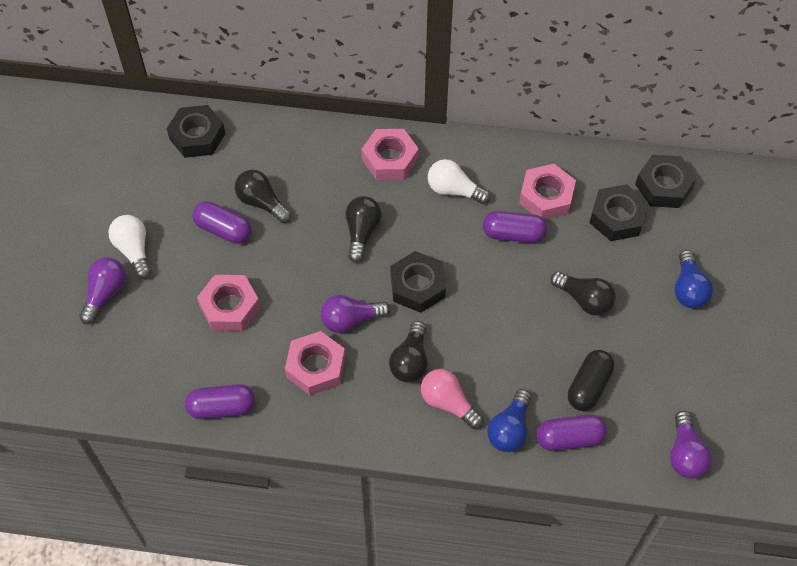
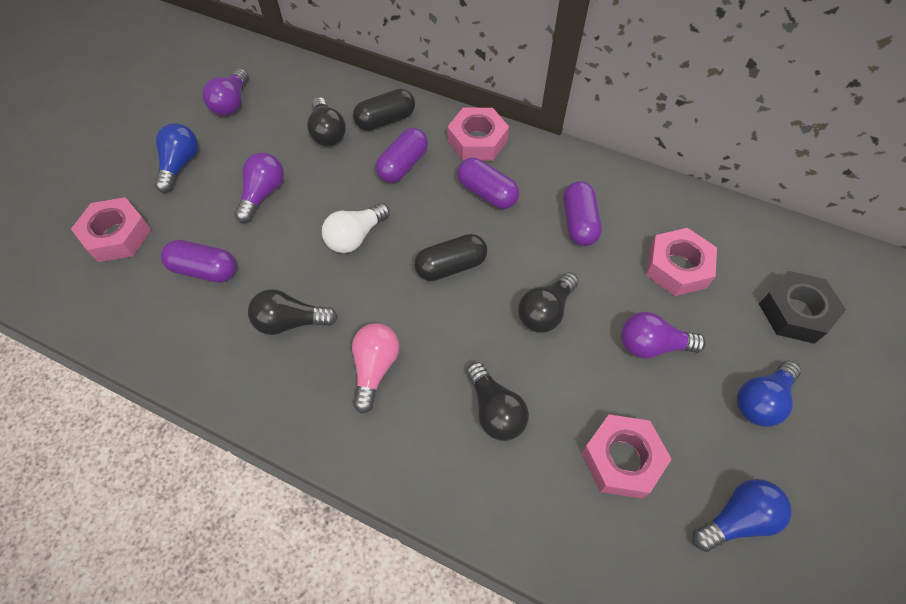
black capsule: 1 -> 2
black nut: 4 -> 1
blue light bulb: 2 -> 3
white light bulb: 2 -> 1

